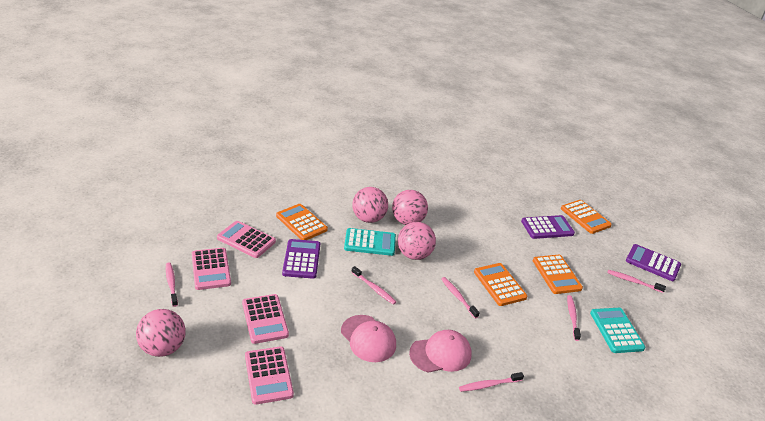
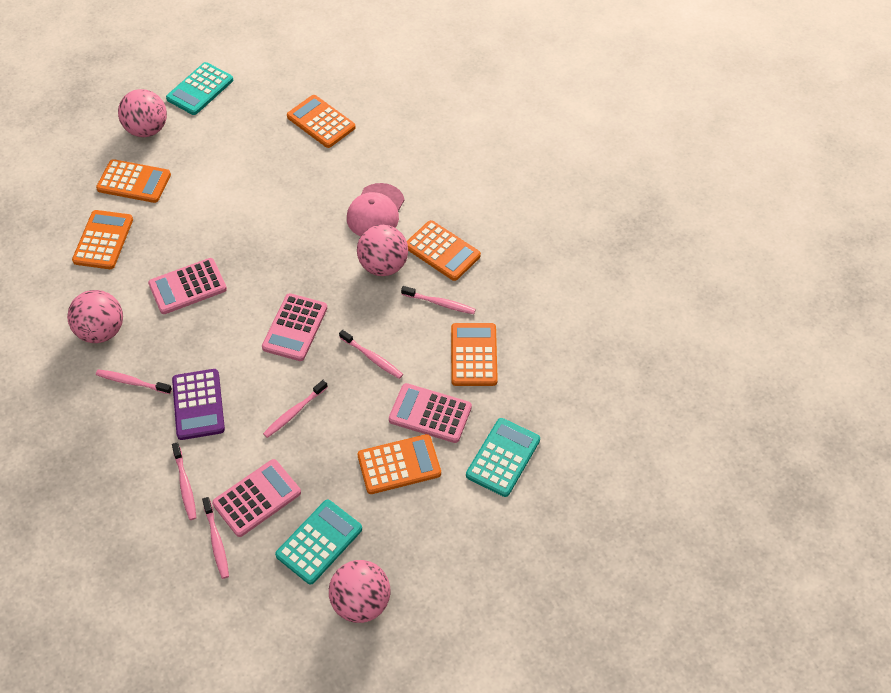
orange calculator: 4 -> 6
pink cap: 2 -> 1
purple calculator: 3 -> 1
turquoise calculator: 2 -> 3

